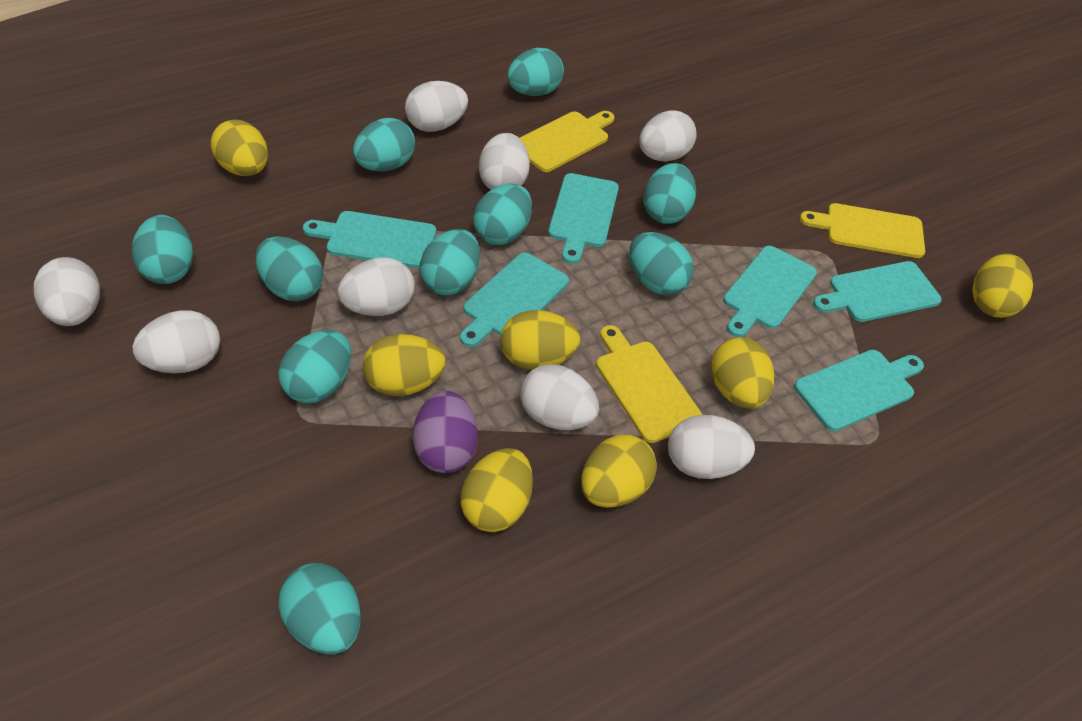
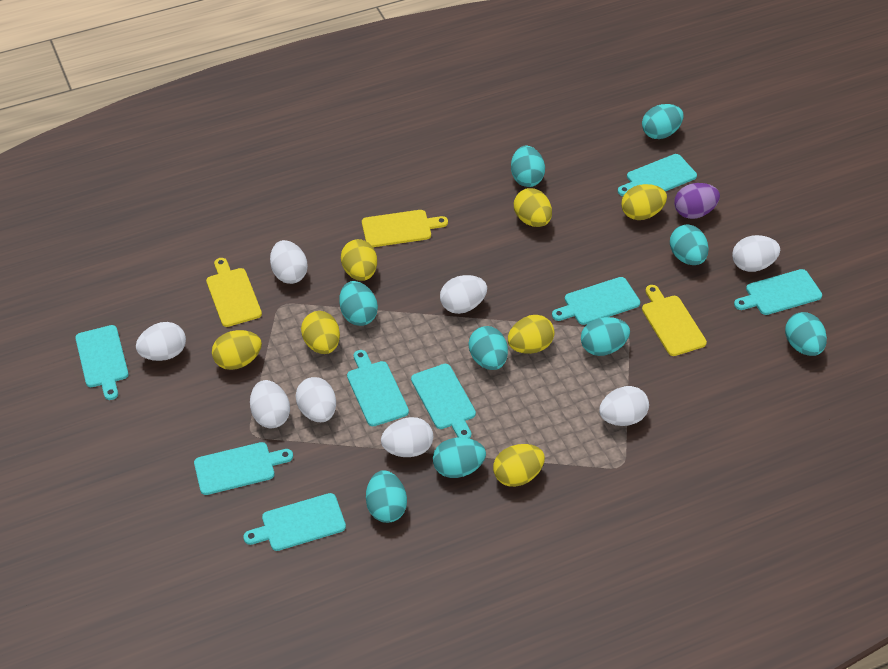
turquoise cutting board: 6 -> 8
turquoise egg: 10 -> 9

